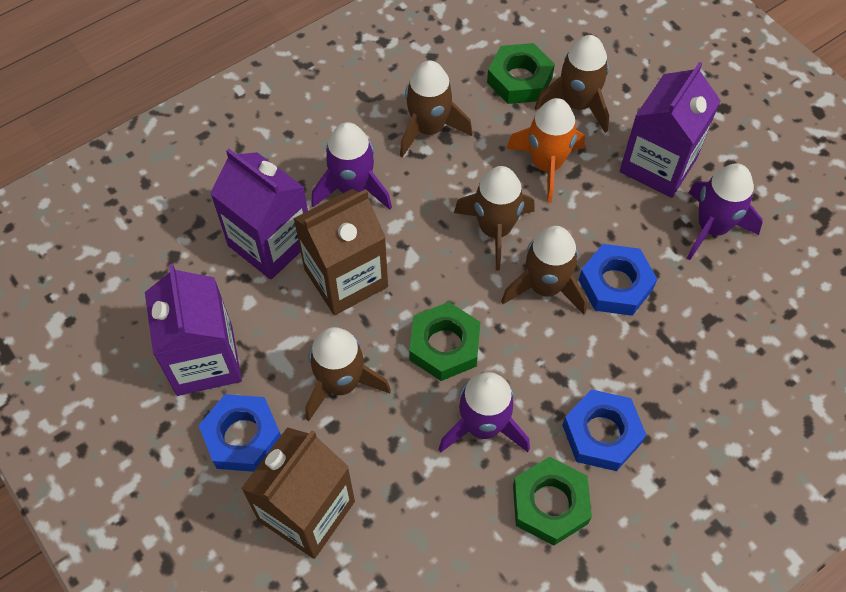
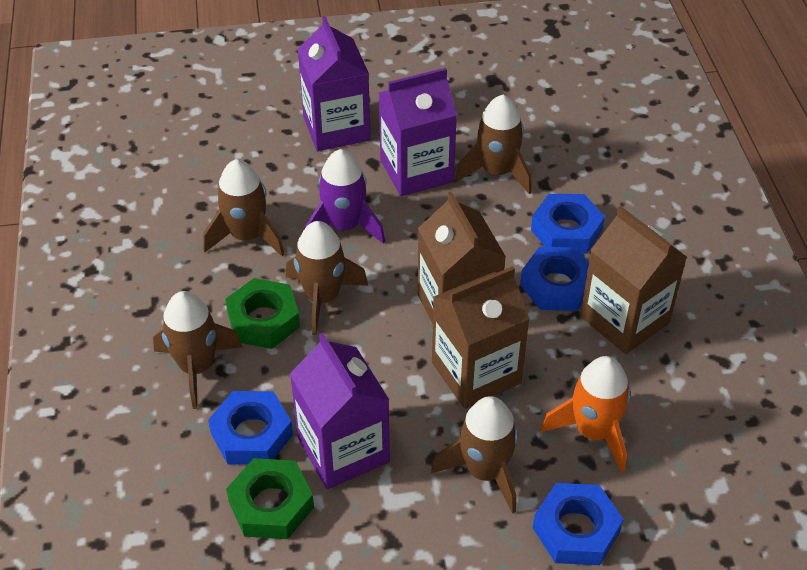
blue nut: 3 -> 4
brown carton: 2 -> 3
green nut: 3 -> 2
purple rocket: 3 -> 1

